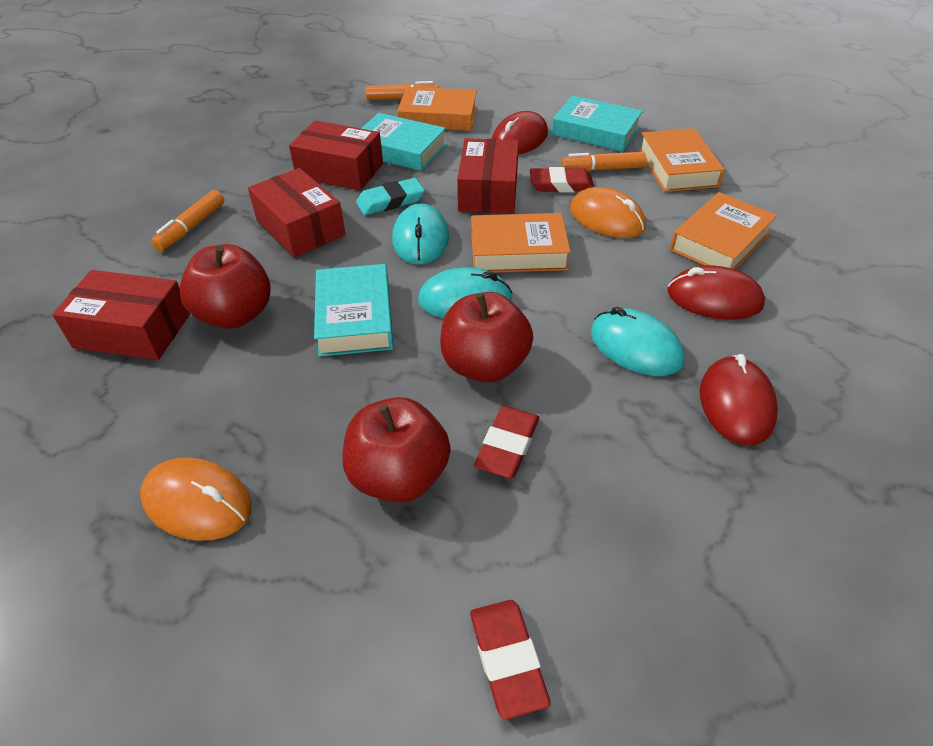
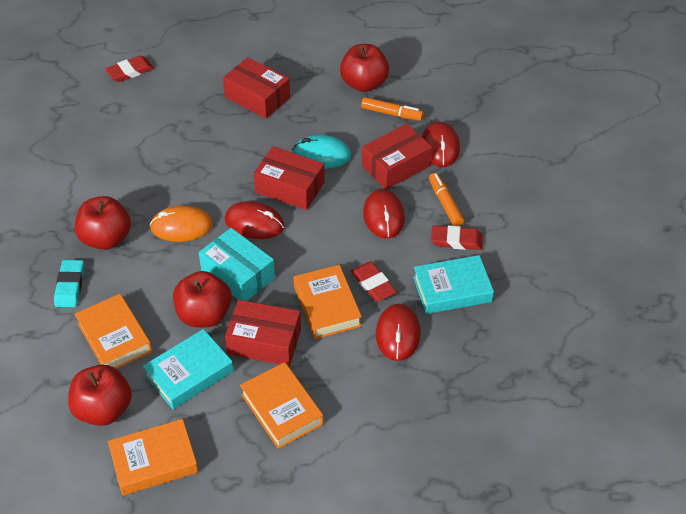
orange marker: 3 -> 2
orange mouse: 2 -> 1
red apple: 3 -> 4
red mouse: 3 -> 4
turquoise book: 3 -> 2
turquoise box: 0 -> 1
turquoise mouse: 3 -> 1

